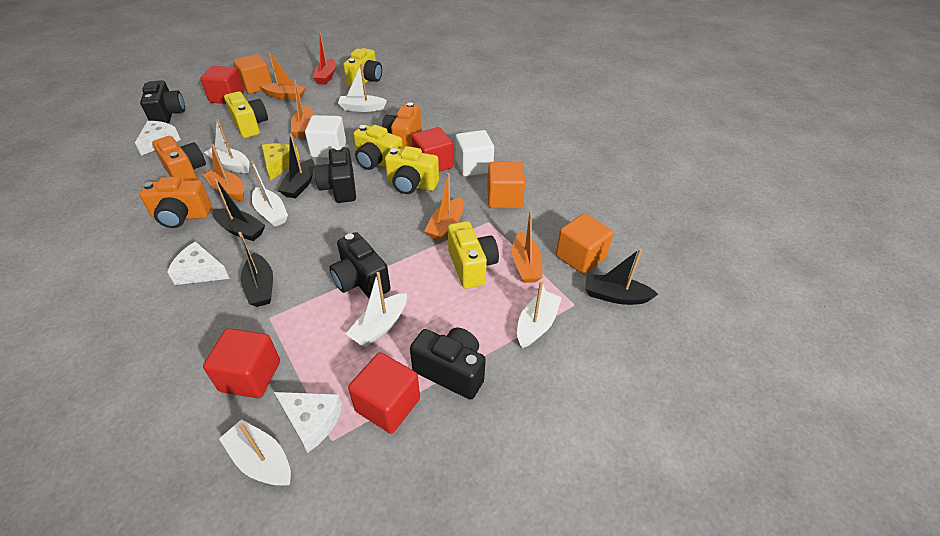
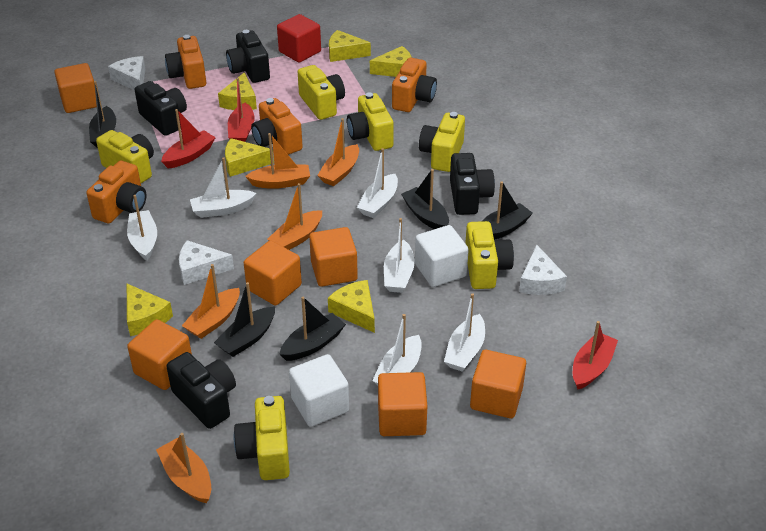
black boat: 4 -> 5
orange camera: 3 -> 4
orange cube: 3 -> 6
red boat: 1 -> 3
red cube: 4 -> 1
yellow camera: 5 -> 6
yellow cheese: 1 -> 6

